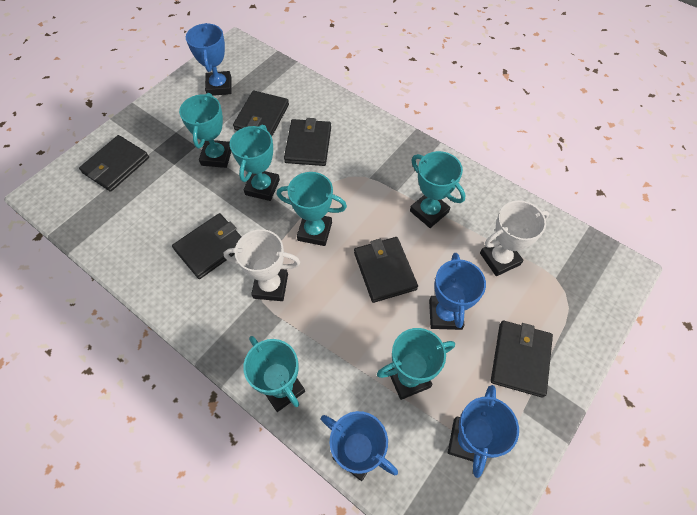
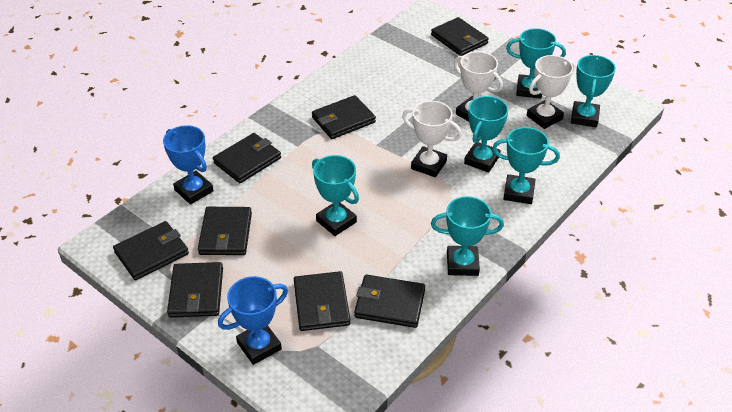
black wallet: 6 -> 8
blue trophy: 4 -> 2
white trophy: 2 -> 3

